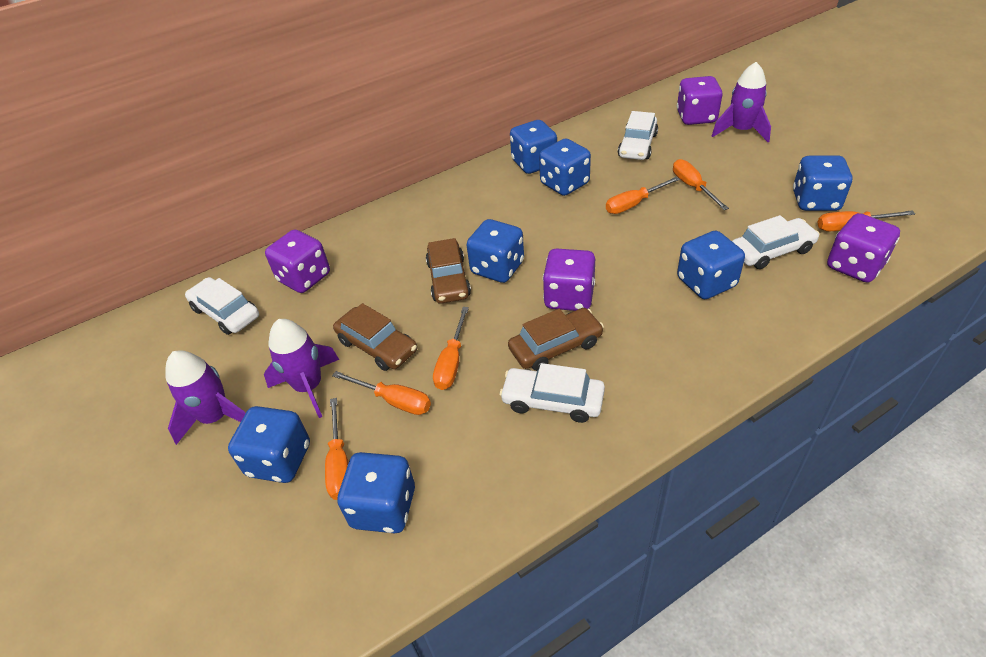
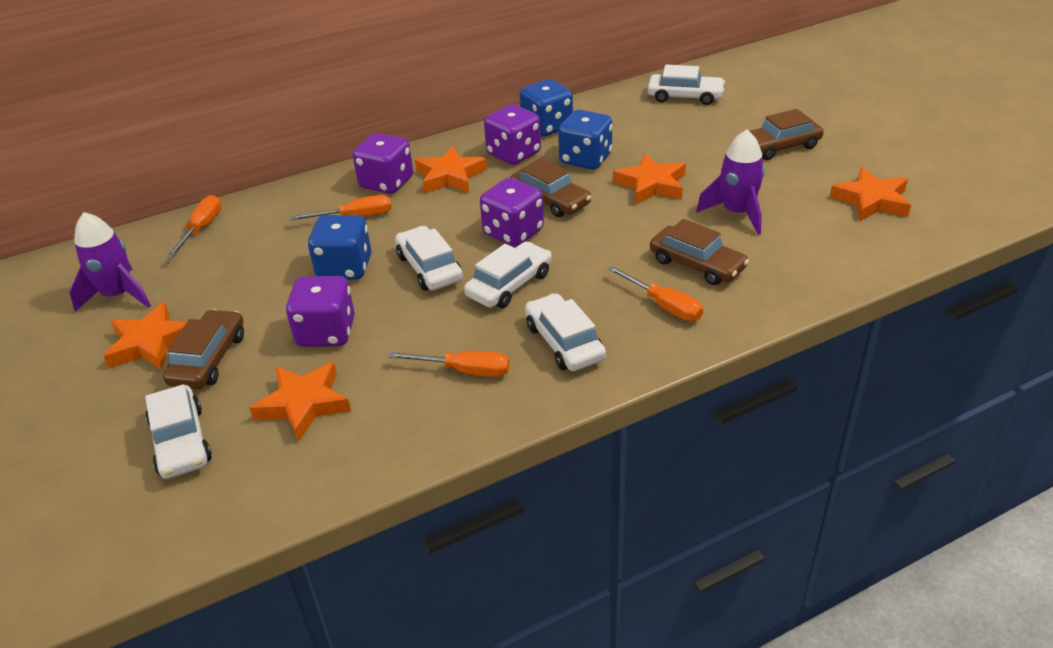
blue dice: 7 -> 3
brown car: 3 -> 4
orange screwdriver: 6 -> 4
orange star: 0 -> 5
purple rocket: 3 -> 2
white car: 4 -> 5

